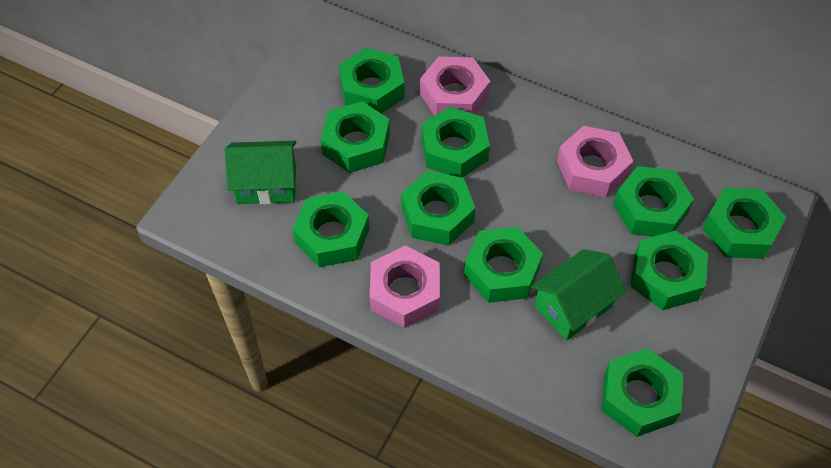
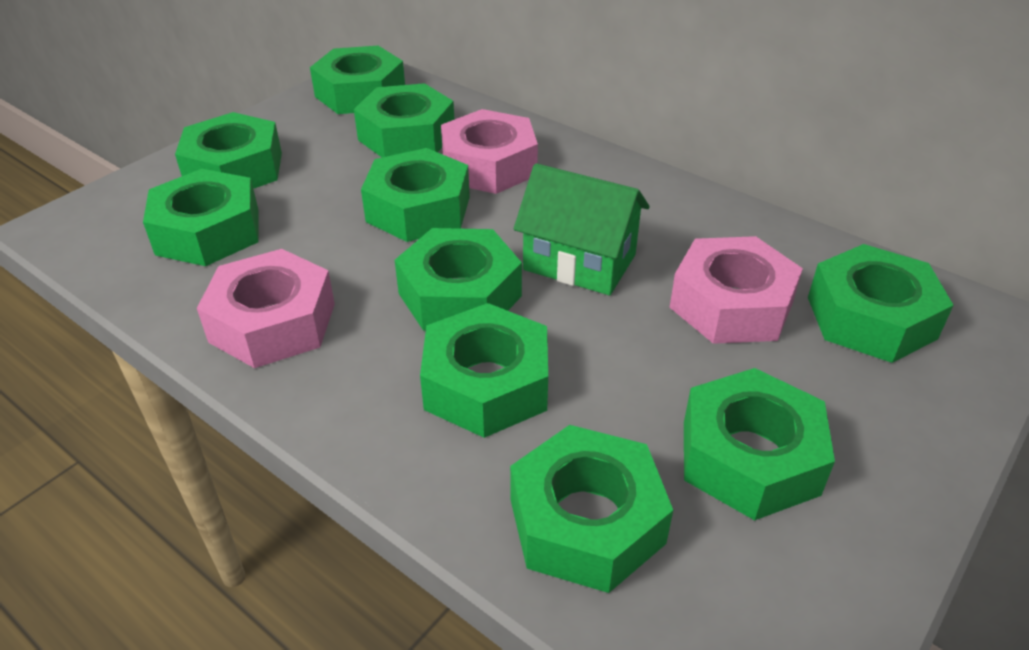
green house: 2 -> 1

